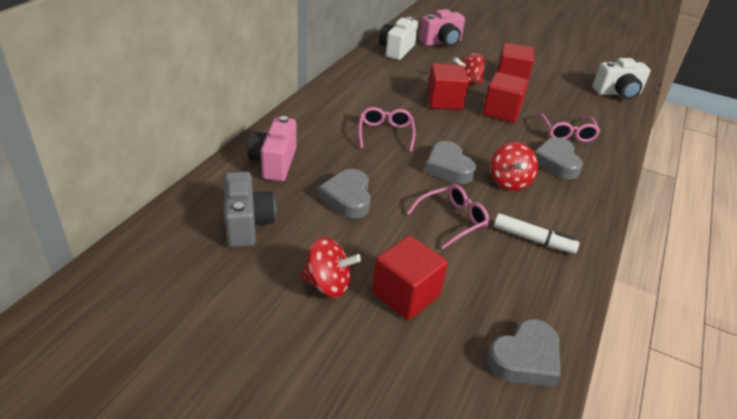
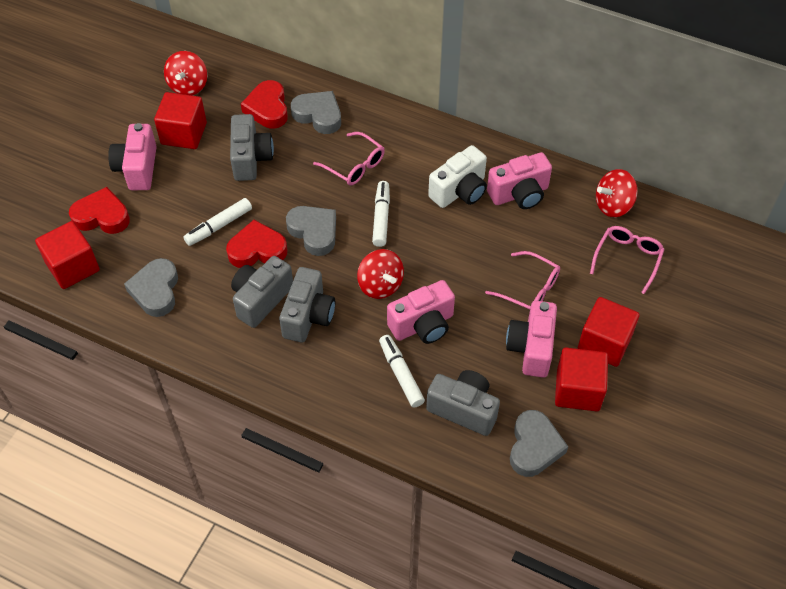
grey camera: 1 -> 4
pink camera: 2 -> 4
red heart: 0 -> 3
white camera: 2 -> 1
white marker: 1 -> 3

